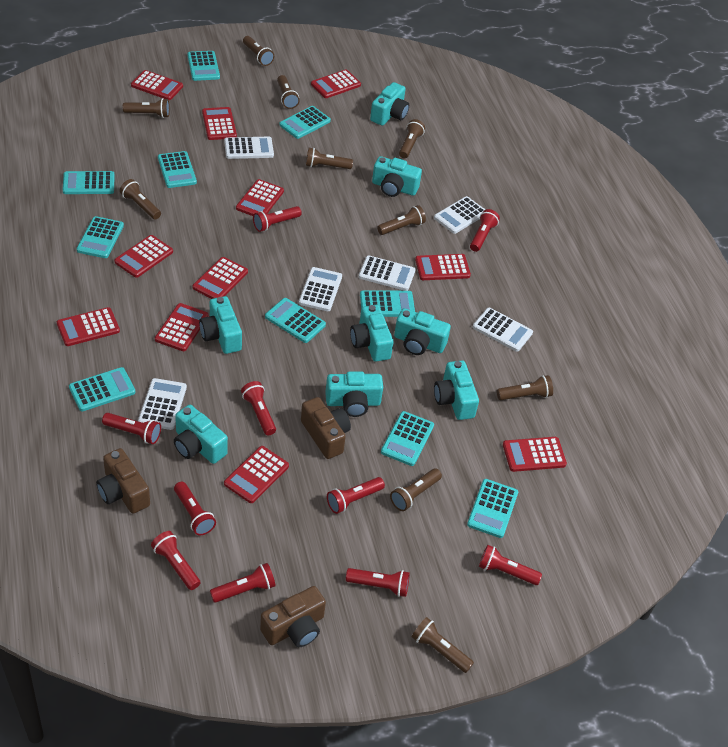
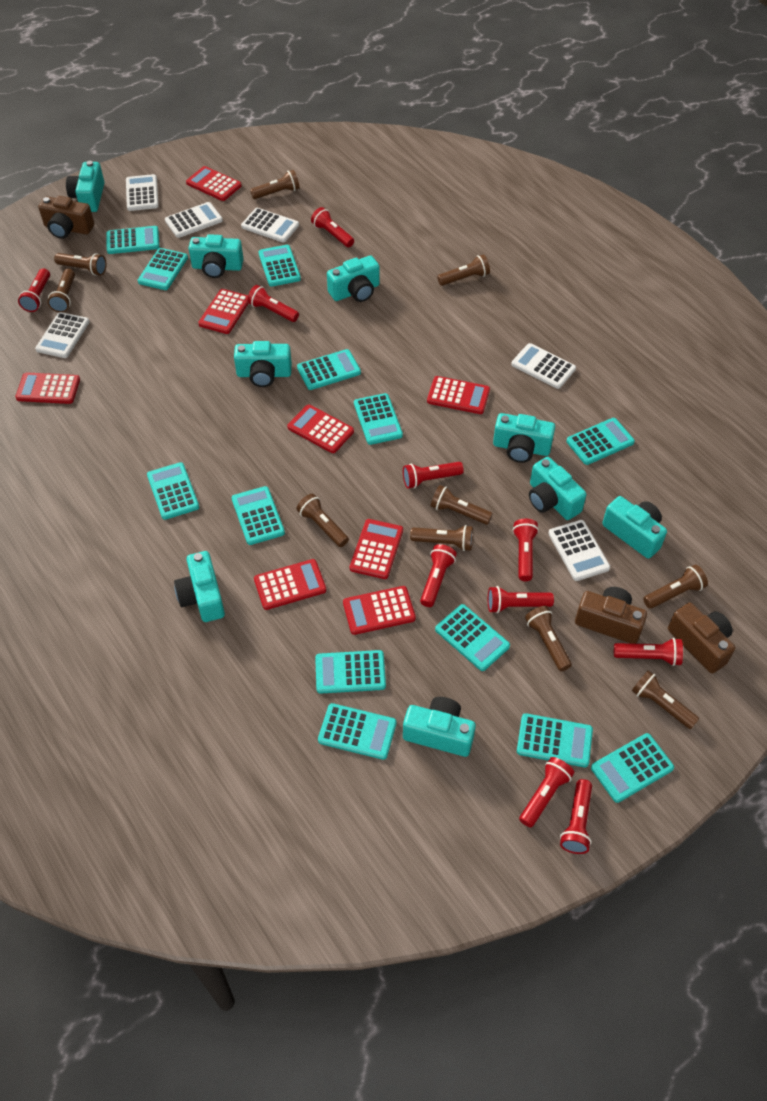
red calculator: 11 -> 8
turquoise calculator: 10 -> 13
turquoise camera: 8 -> 9

